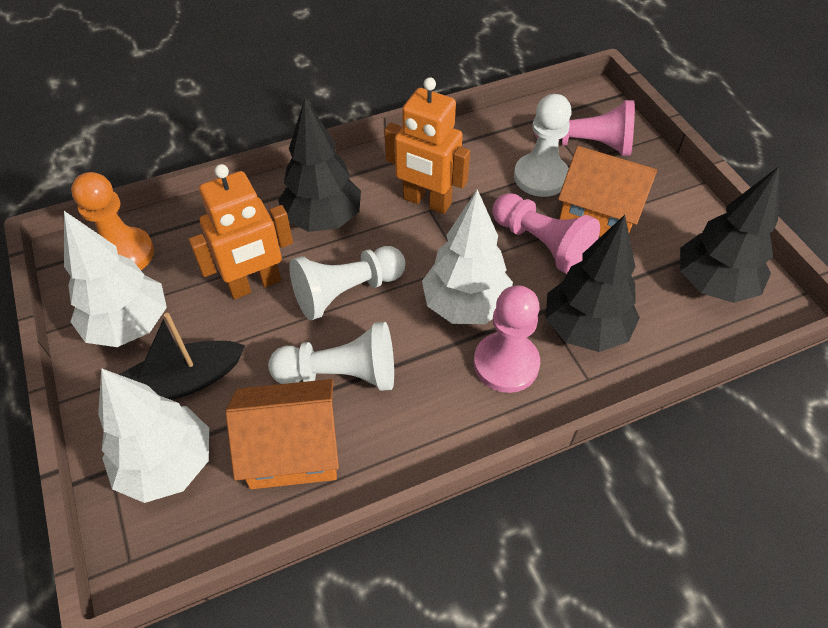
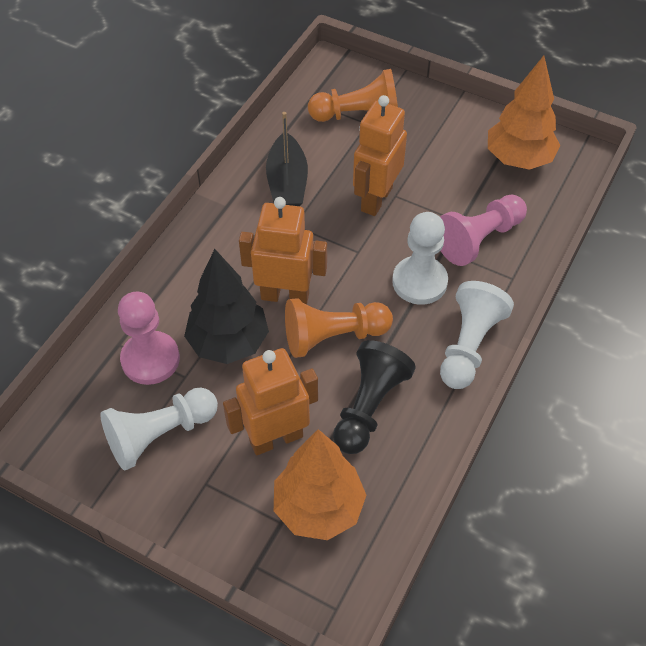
black pawn: 0 -> 1
black tree: 3 -> 1
orange house: 2 -> 0
orange pawn: 1 -> 2
orange robot: 2 -> 3
orange tree: 0 -> 2
pink pawn: 3 -> 2
white tree: 3 -> 0

